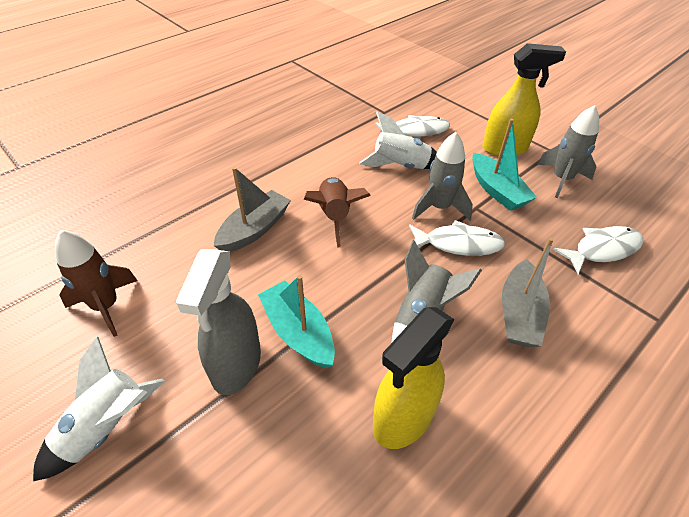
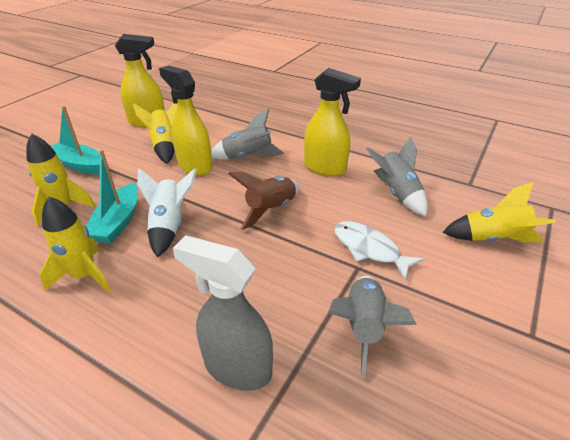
brown rocket: 2 -> 1
grey boat: 2 -> 0
white fish: 3 -> 1
white rocket: 2 -> 1
yellow rocket: 0 -> 4
yellow spray bottle: 2 -> 3

